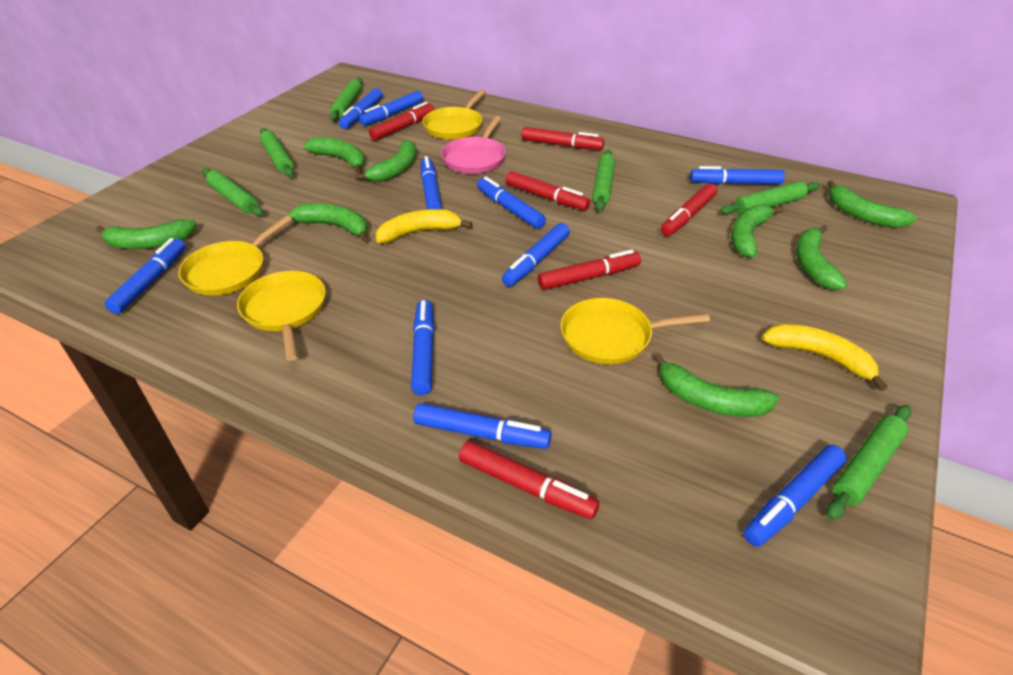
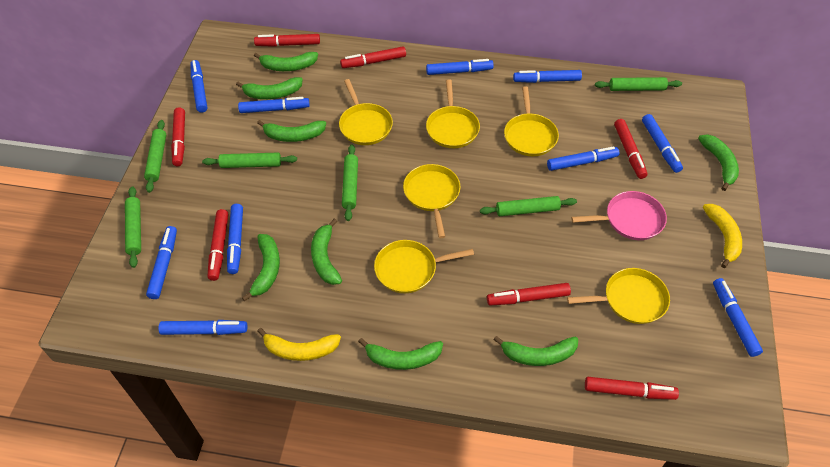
red marker: 6 -> 7
yellow pan: 4 -> 6

